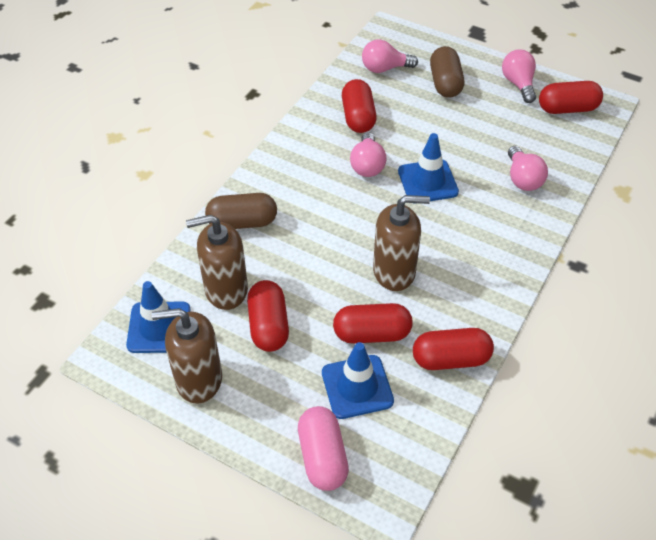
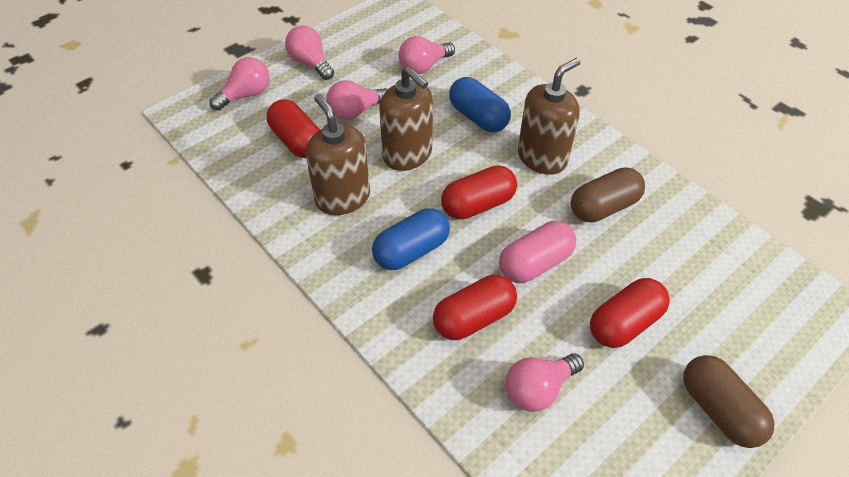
blue capsule: 0 -> 2
blue traffic cone: 3 -> 0
pink light bulb: 4 -> 5
red capsule: 5 -> 4

